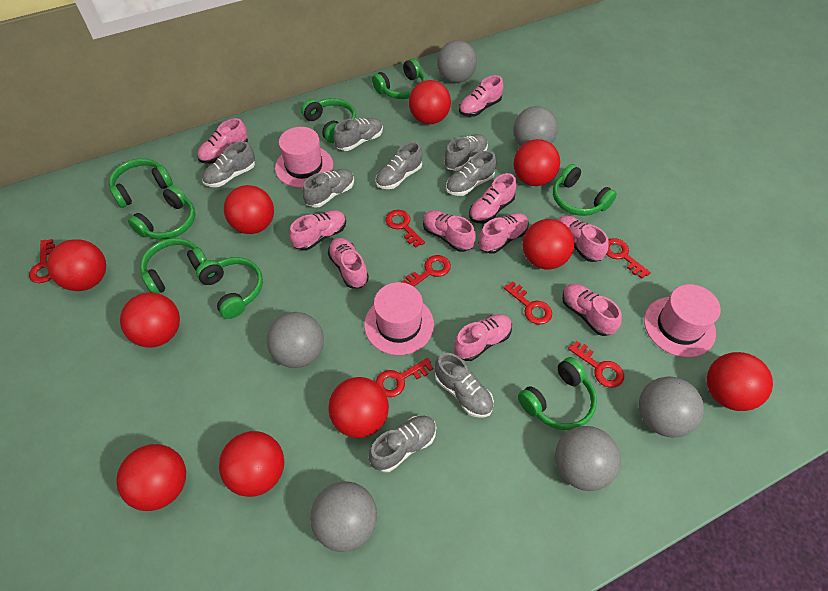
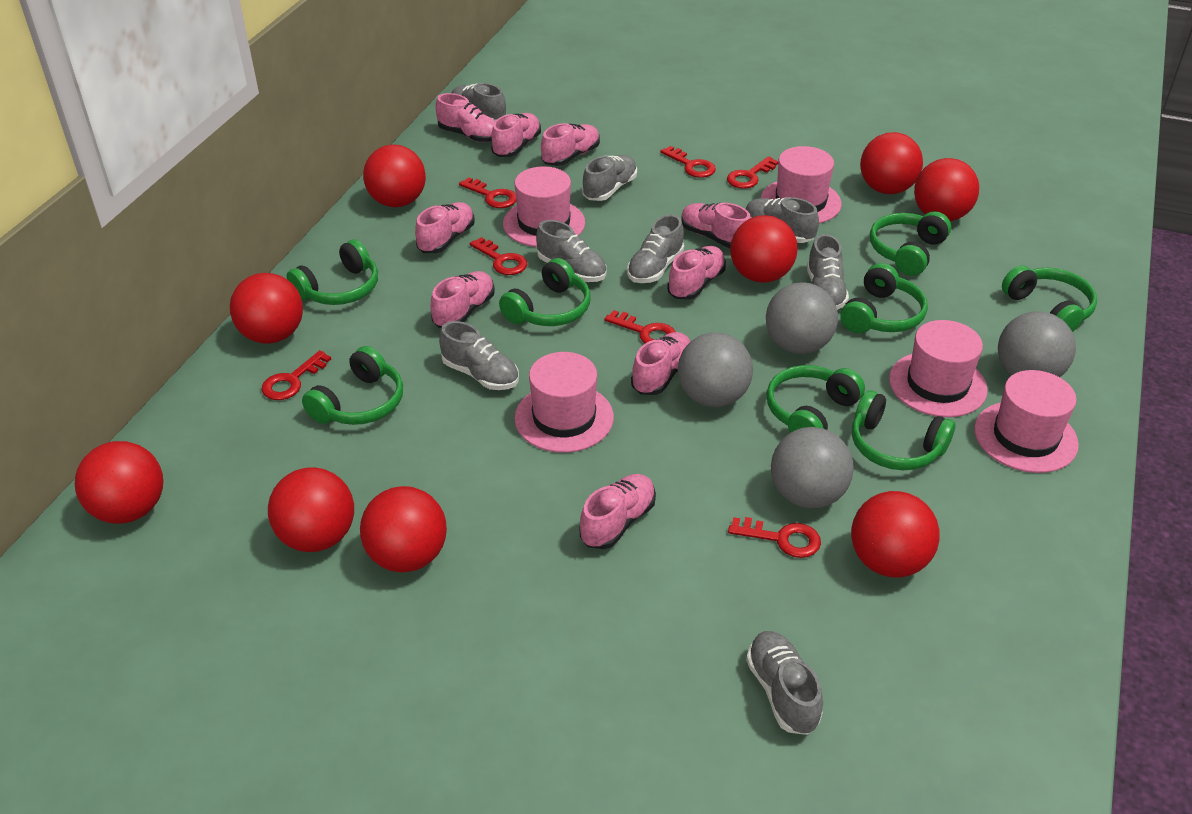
grey ball: 6 -> 4
pink hat: 3 -> 5
pink shoe: 10 -> 9
red ball: 10 -> 9

